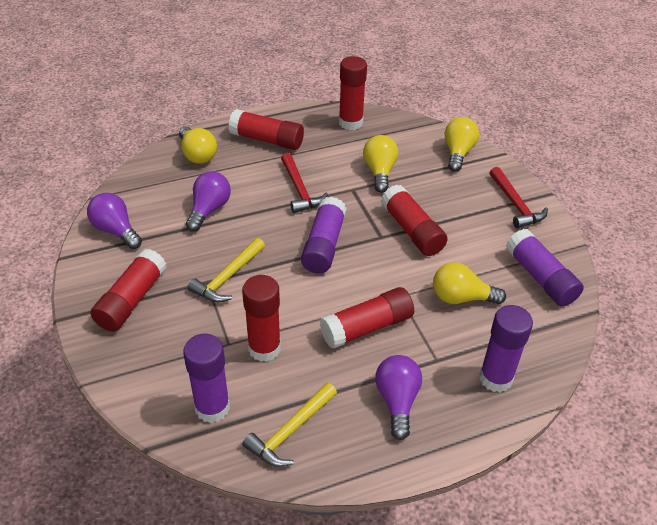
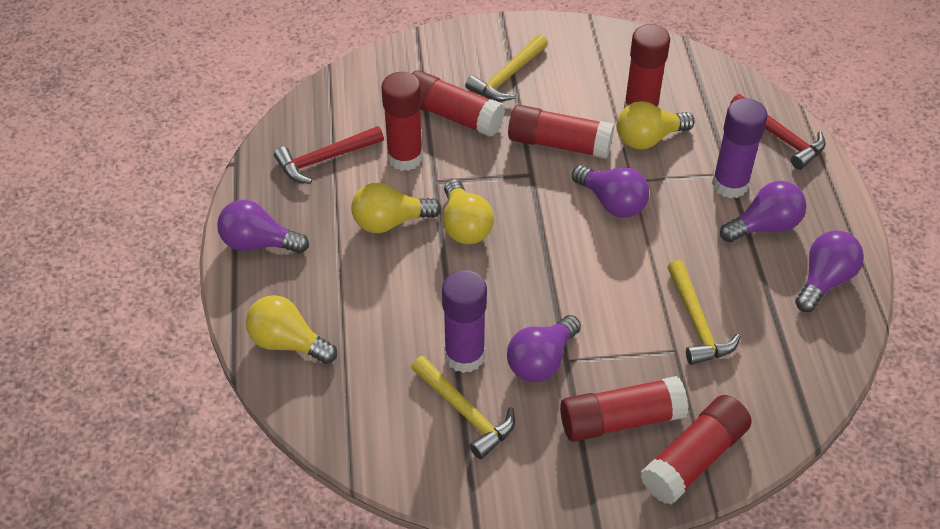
purple glue stick: 4 -> 2
purple light bulb: 3 -> 5
yellow hammer: 2 -> 3

